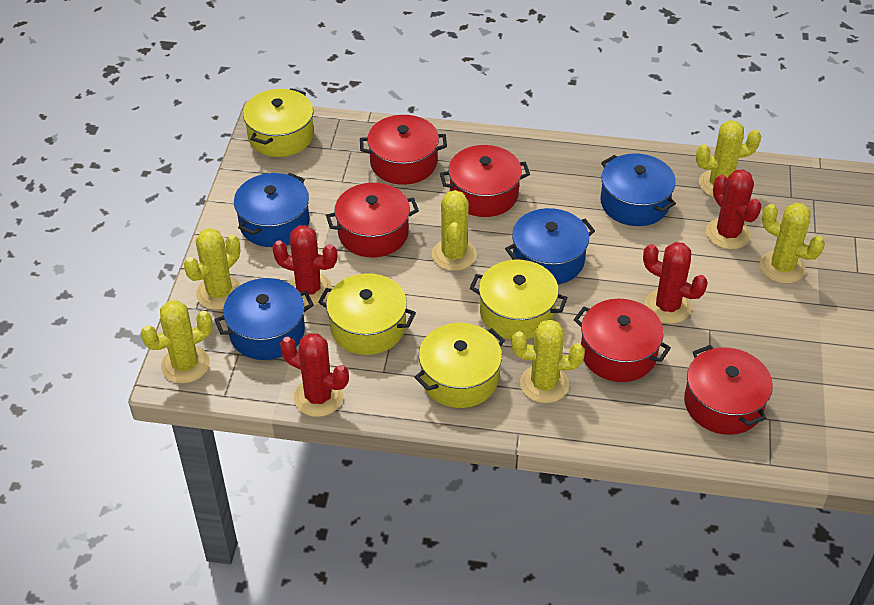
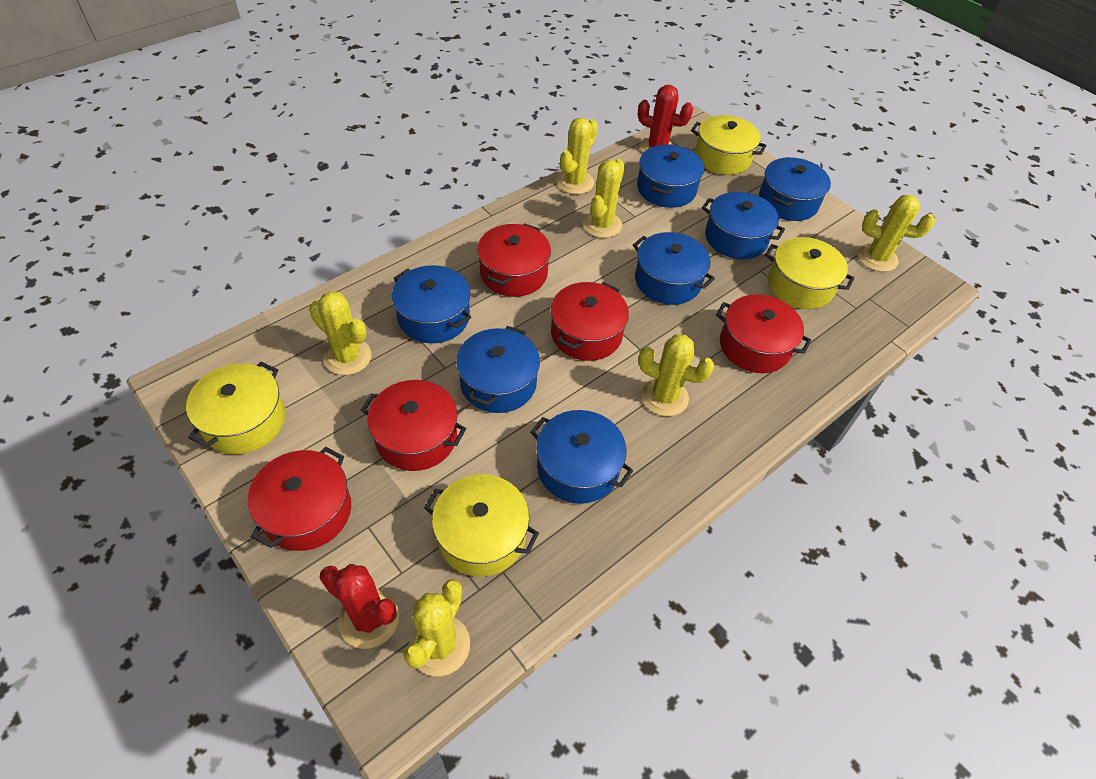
blue pot: 4 -> 7
red cactus: 4 -> 2

